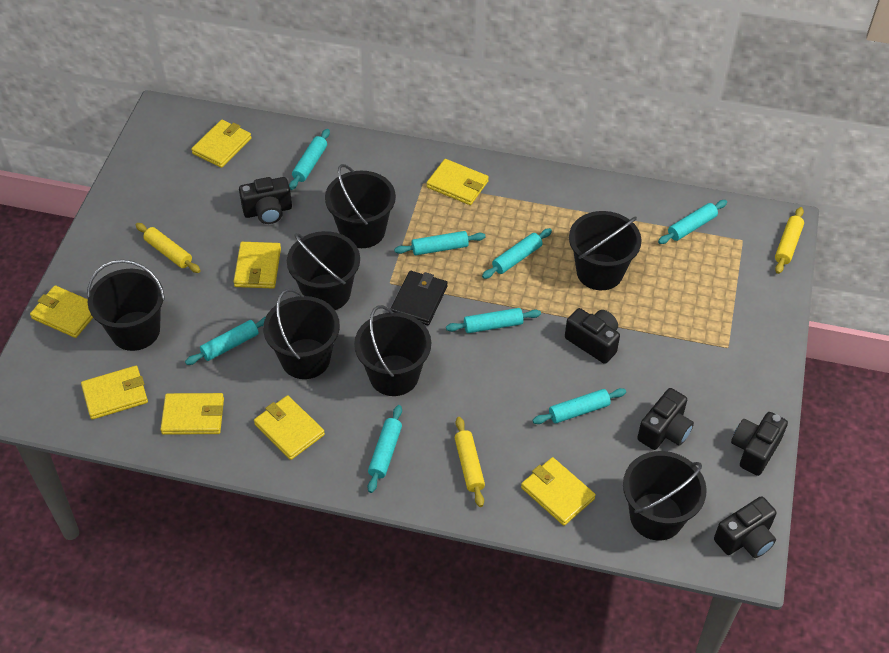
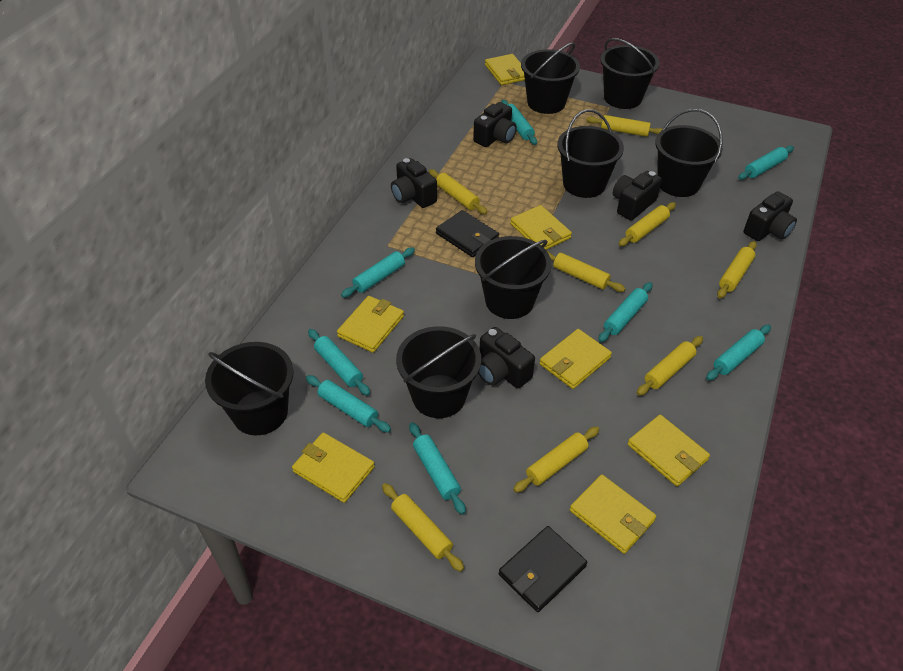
black wallet: 1 -> 2
yellow rolling pin: 3 -> 8
yellow wallet: 8 -> 7

